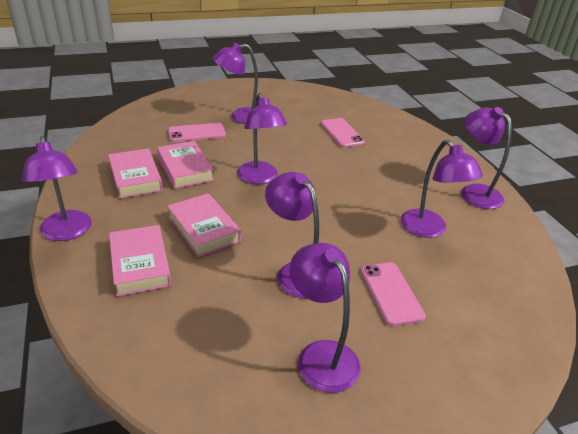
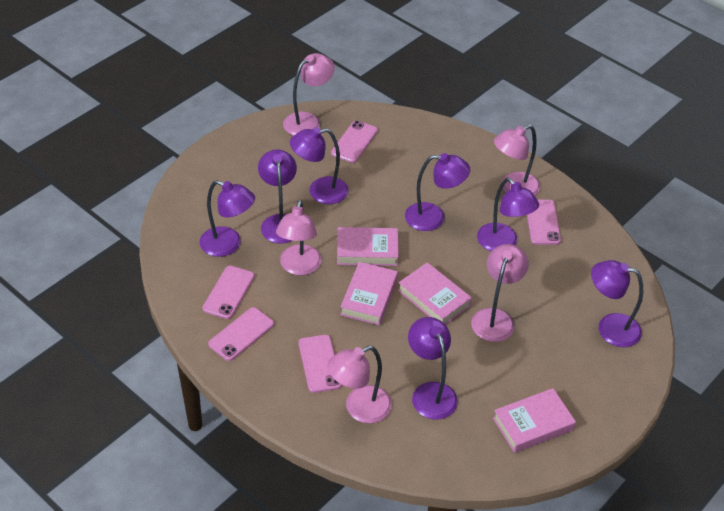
pink lamp: 0 -> 5
pink phone: 3 -> 5

